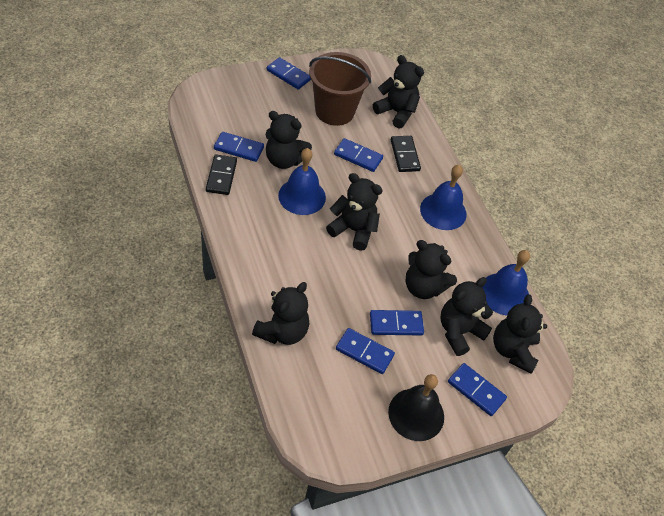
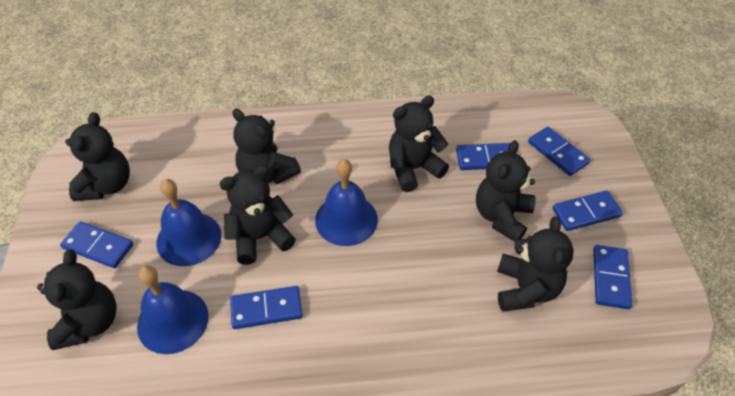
black bell: 1 -> 0
black domino: 2 -> 0
brown bucket: 1 -> 0

